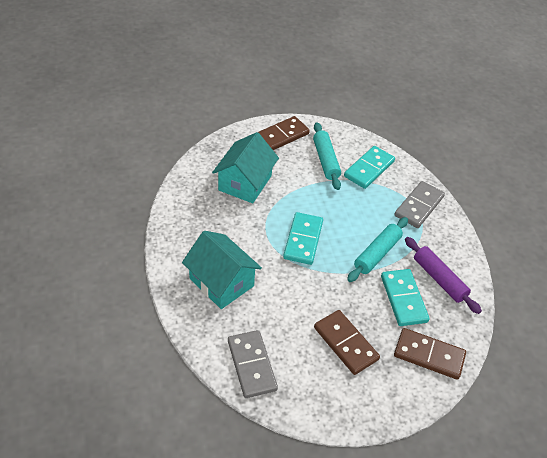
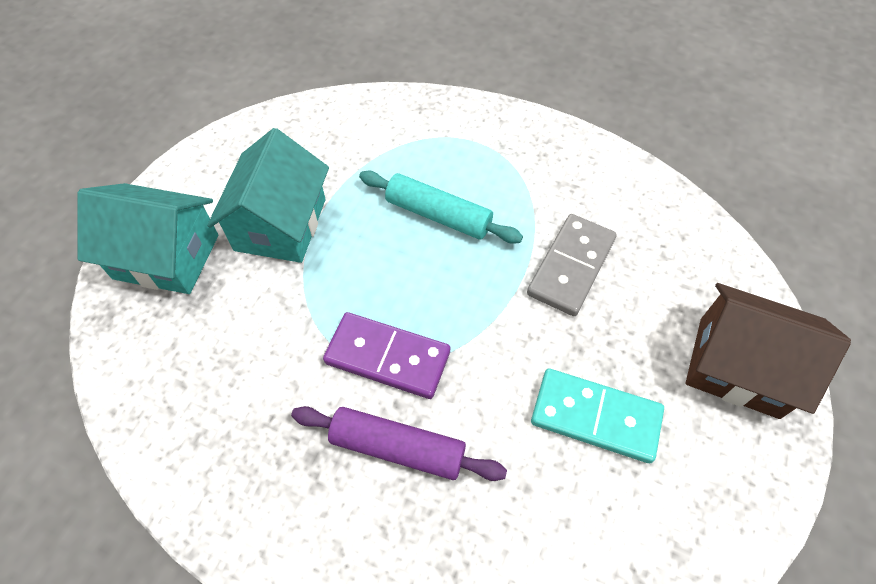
brown domino: 3 -> 0
brown house: 0 -> 1
grey domino: 2 -> 1
purple domino: 0 -> 1
turquoise domino: 3 -> 1
turquoise rolling pin: 2 -> 1

